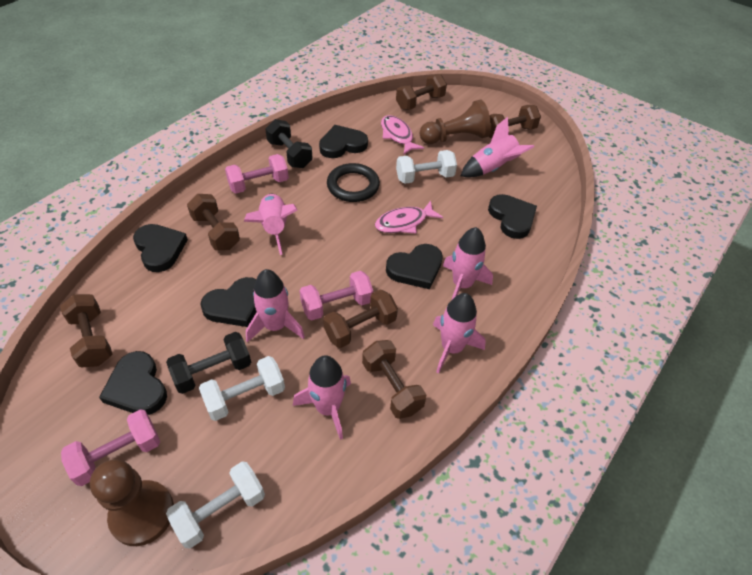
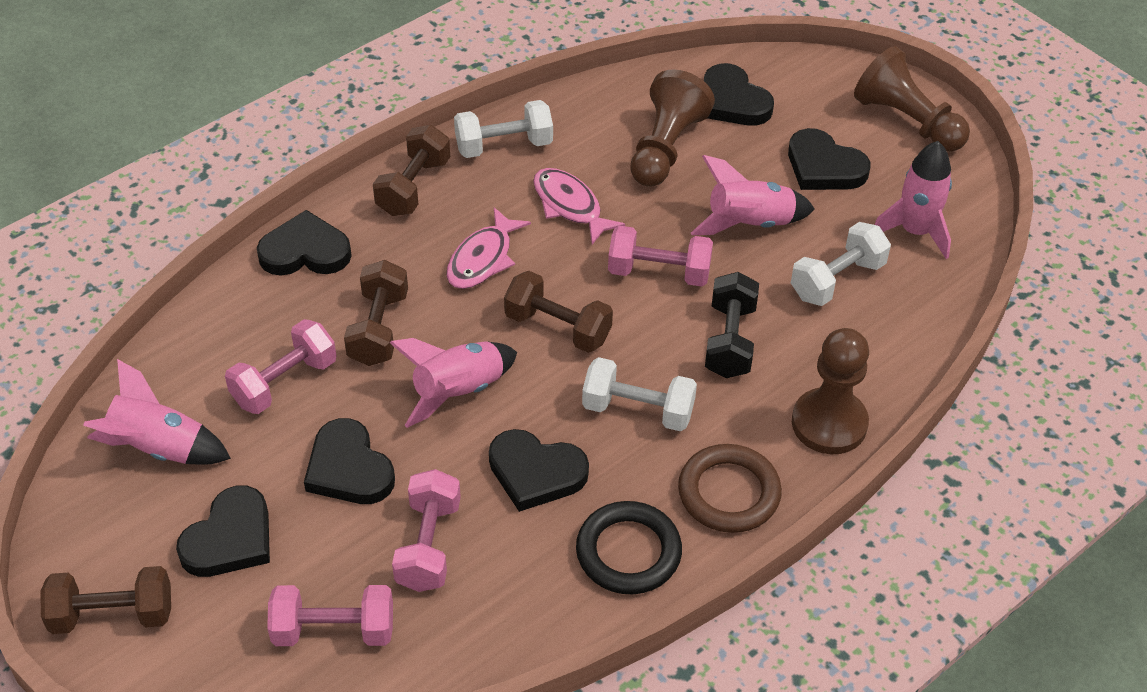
black dumbbell: 2 -> 1
brown dumbbell: 6 -> 4
brown pawn: 2 -> 3
brown ring: 0 -> 1
pink dumbbell: 3 -> 4
pink rocket: 6 -> 4

